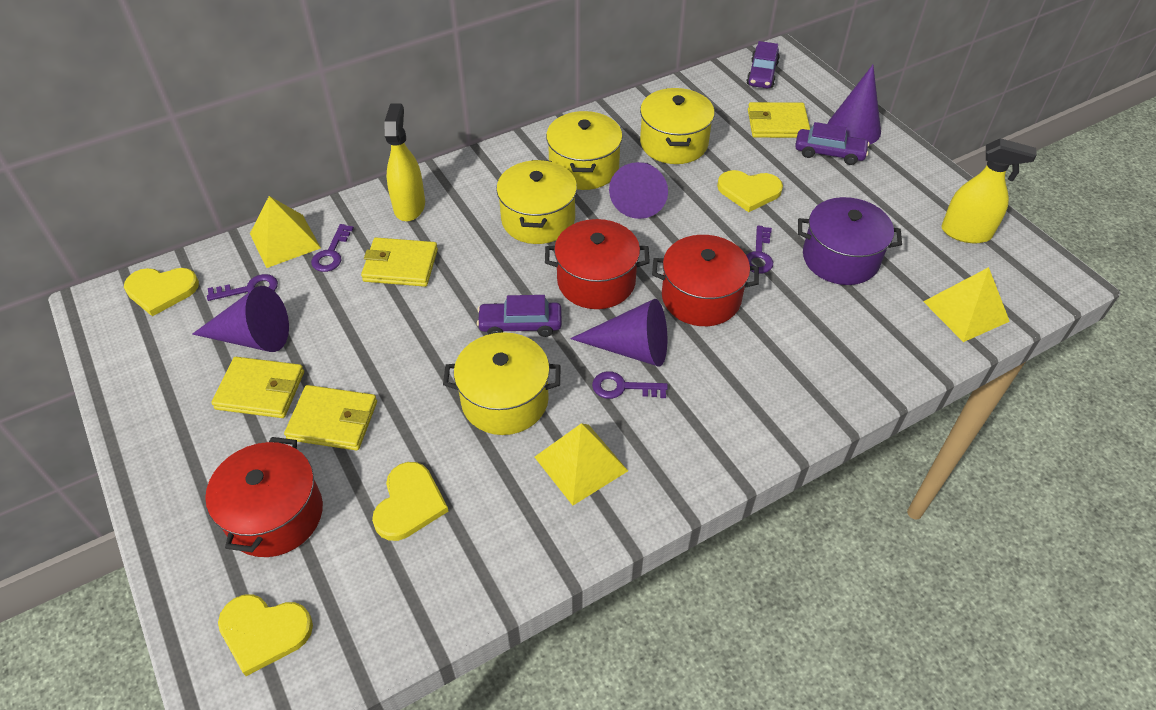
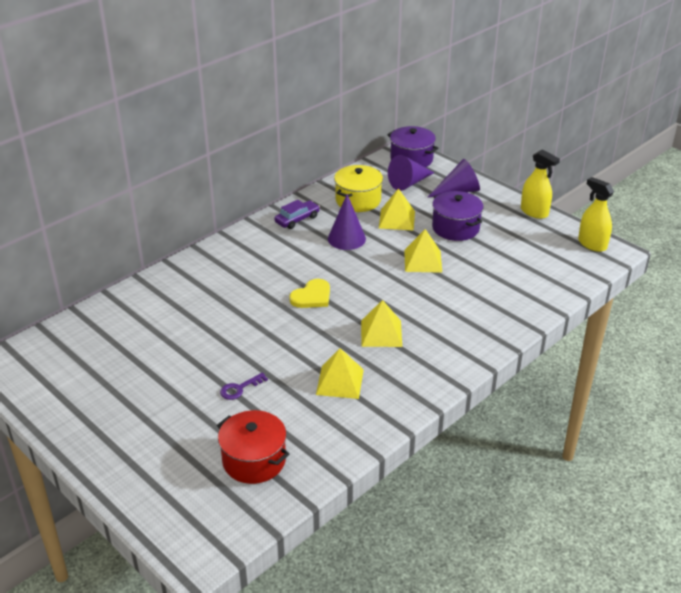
purple car: 3 -> 1
purple cone: 4 -> 3
purple key: 4 -> 1
purple pot: 1 -> 2
red pot: 3 -> 1
yellow heart: 4 -> 1
yellow pot: 4 -> 1
yellow pyramid: 3 -> 4
yellow wallet: 4 -> 0

